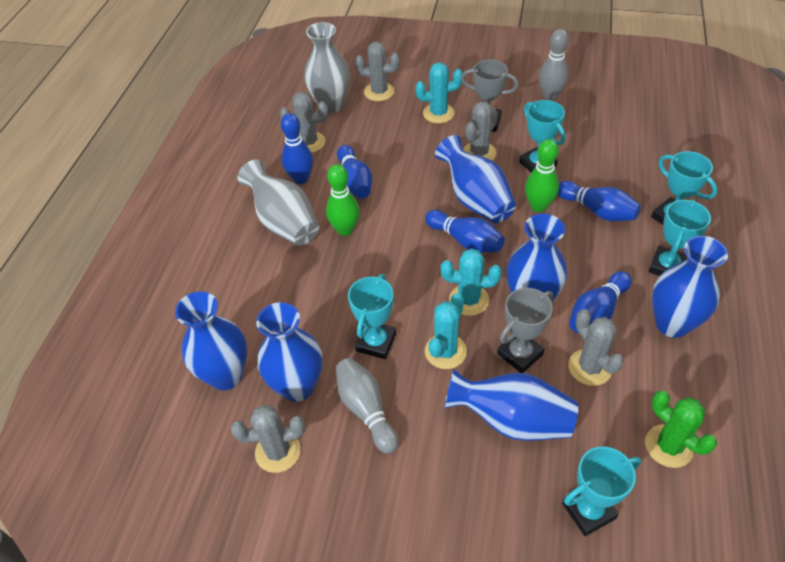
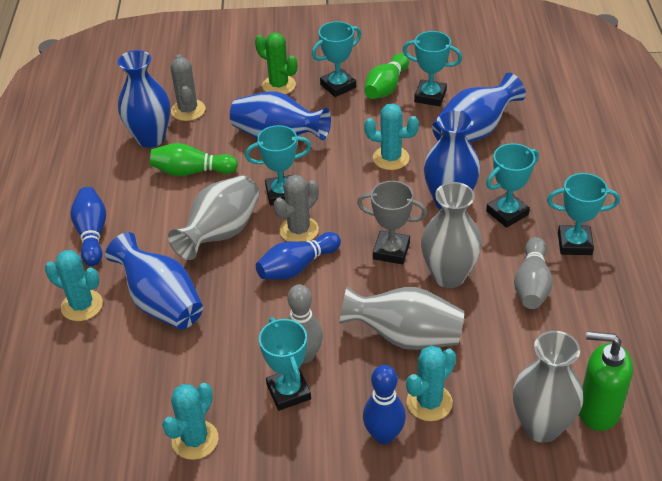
blue bowling pin: 5 -> 3
blue vase: 6 -> 5
green soap dispenser: 0 -> 1
grey cactus: 5 -> 2
grey trophy: 2 -> 1
grey vase: 2 -> 4
turquoise cactus: 3 -> 4
turquoise trophy: 5 -> 6

